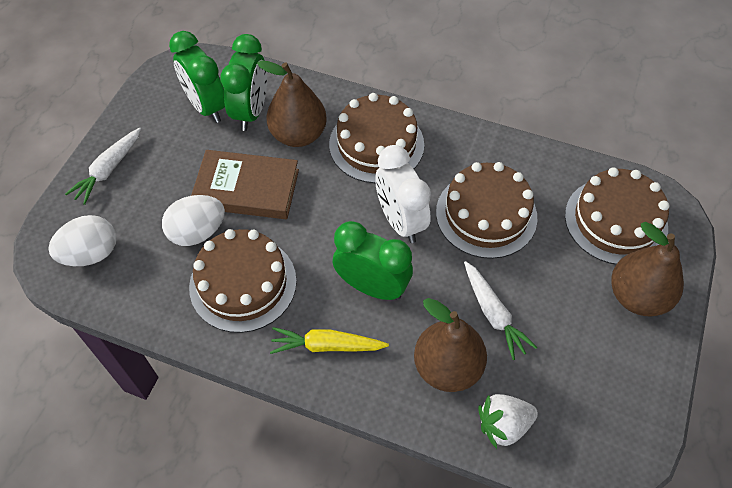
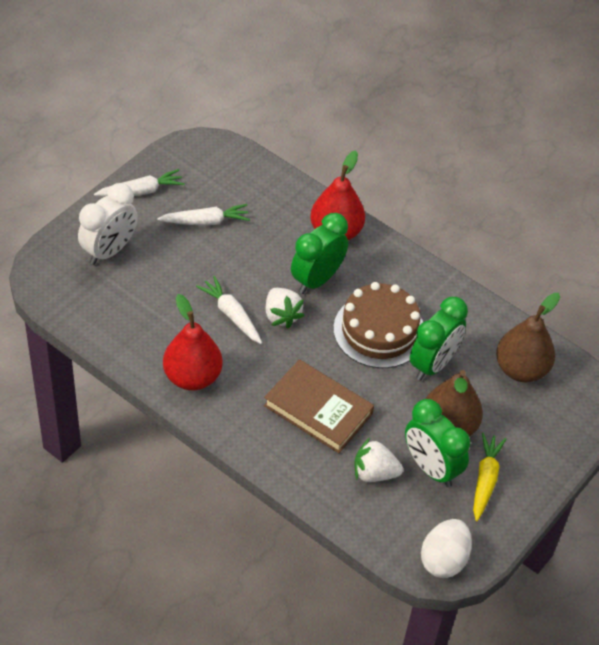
brown cake: 4 -> 1
brown pear: 3 -> 2
red pear: 0 -> 2
white carrot: 2 -> 3
white egg: 2 -> 1
white strawberry: 1 -> 2

